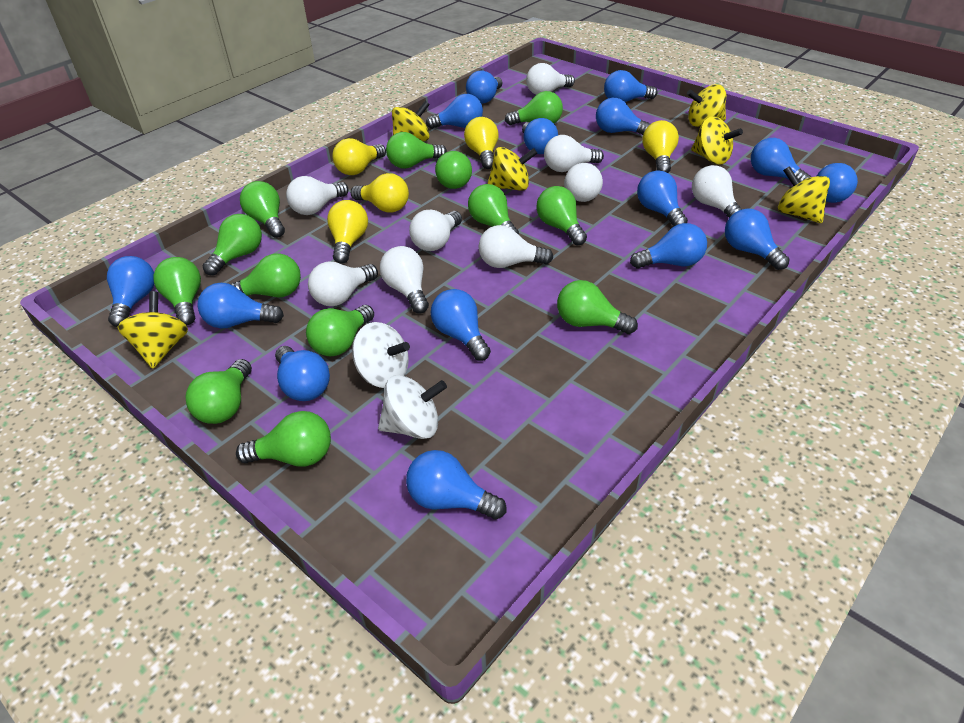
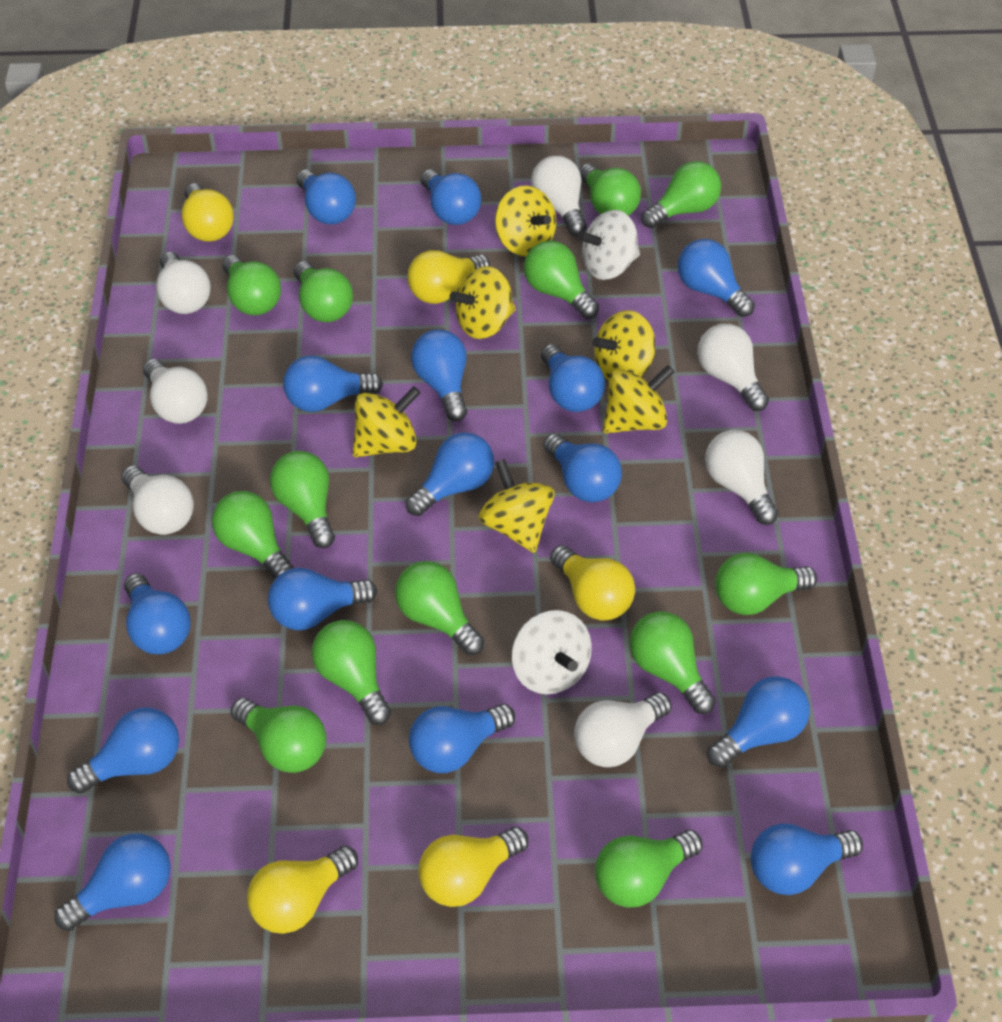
white light bulb: 9 -> 7

